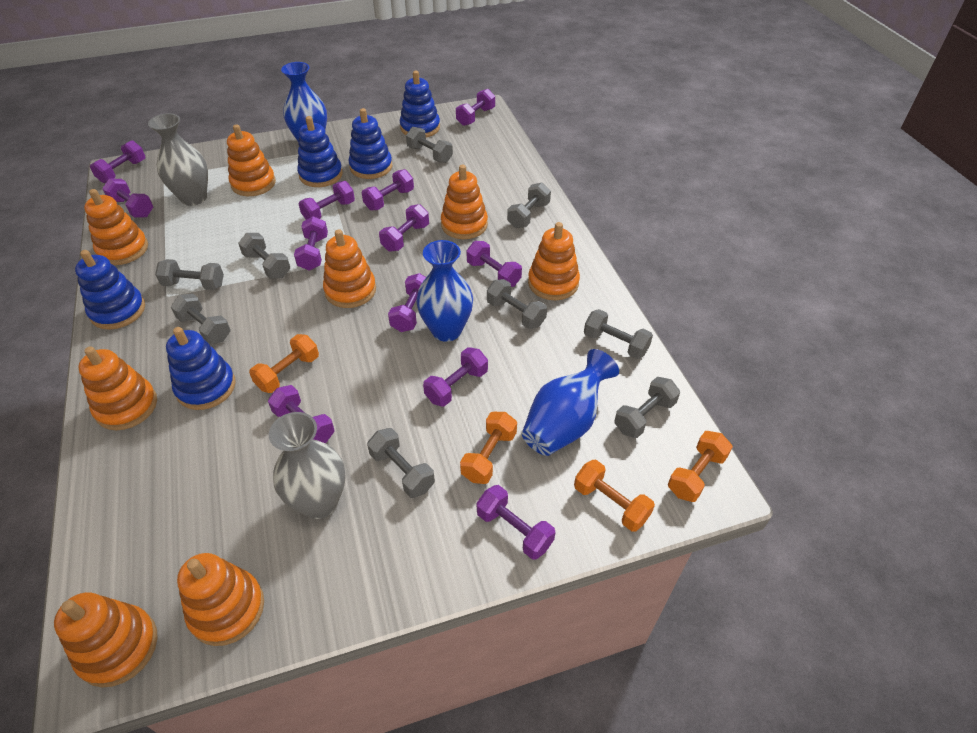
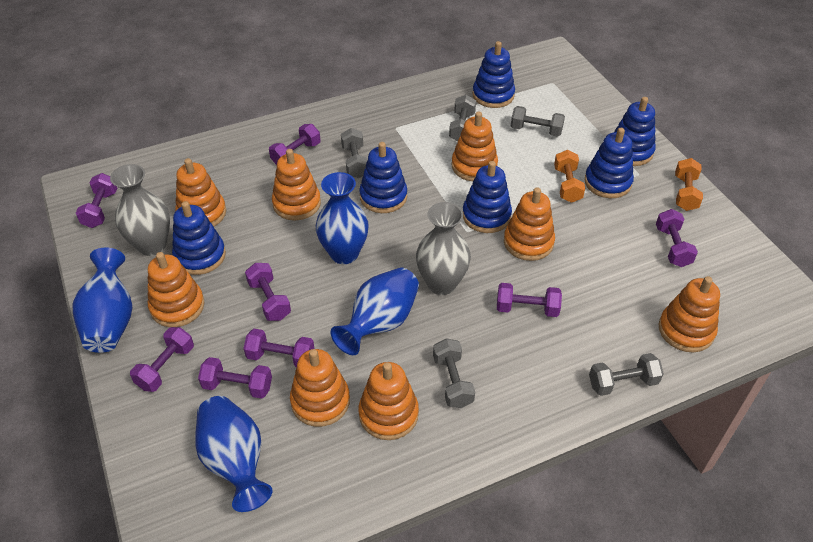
blue stacking toy: 5 -> 6
blue vase: 3 -> 4
grey dumbbell: 9 -> 5
orange dumbbell: 4 -> 2
purple dumbbell: 12 -> 8

